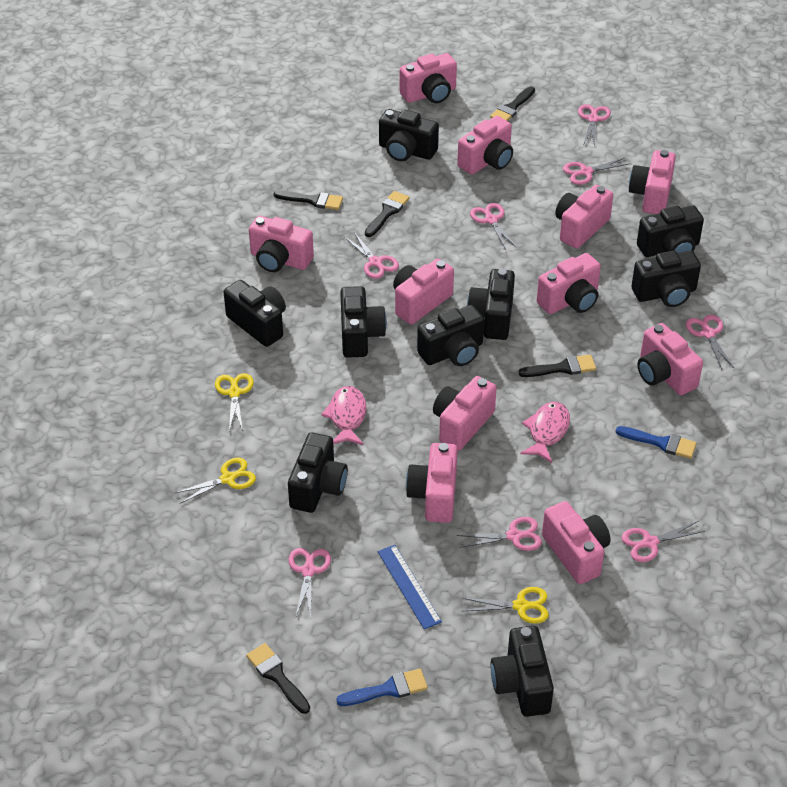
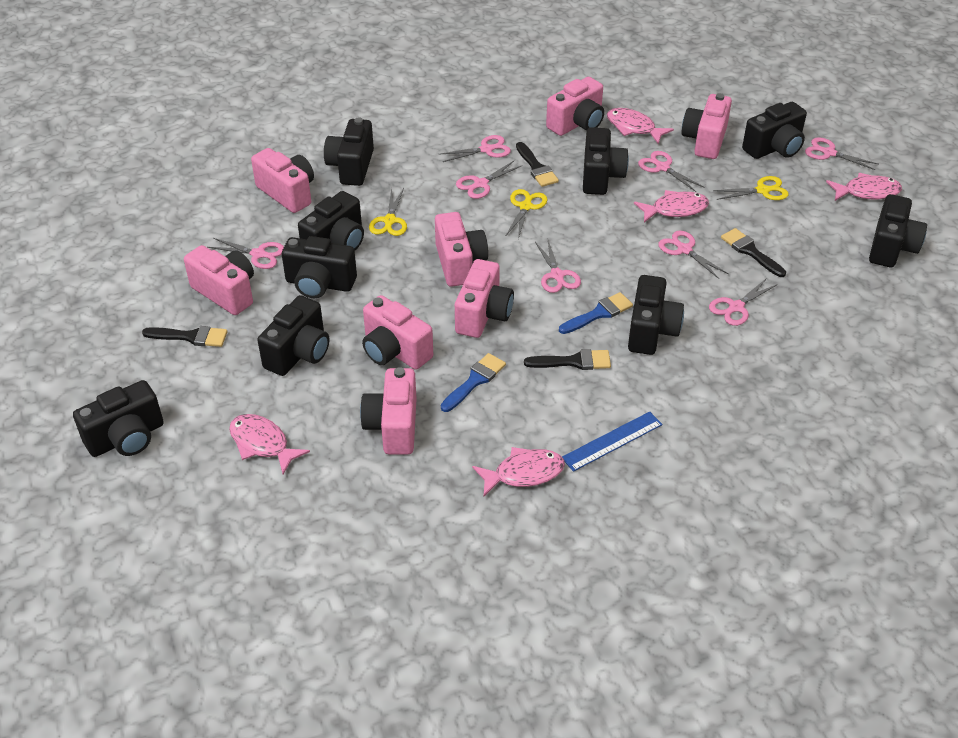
black brush: 5 -> 4
pink camera: 11 -> 8
pink fish: 2 -> 5

